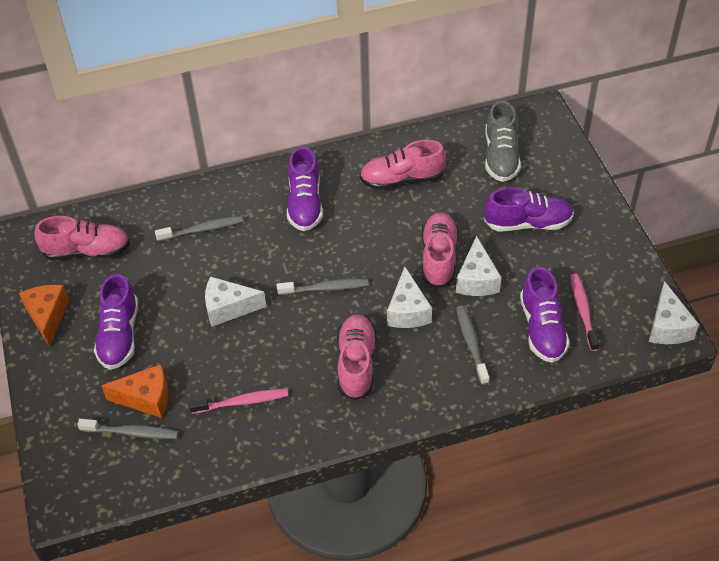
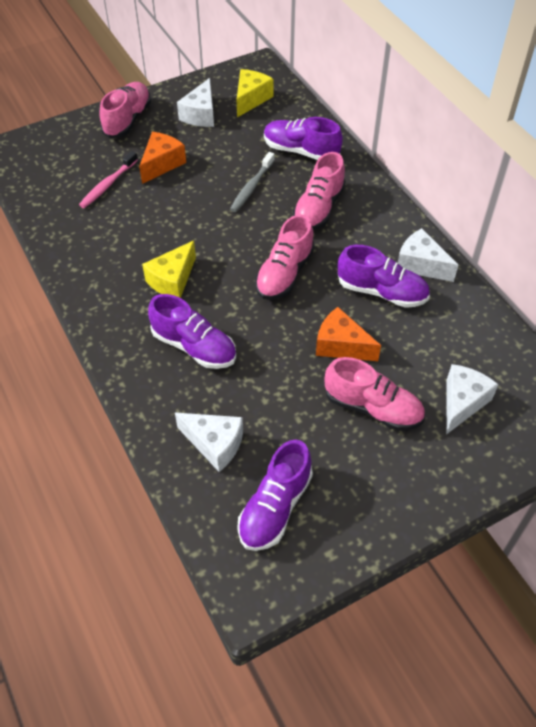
grey shoe: 1 -> 0
grey toothbrush: 4 -> 1
pink toothbrush: 2 -> 1
yellow cheese: 0 -> 2

